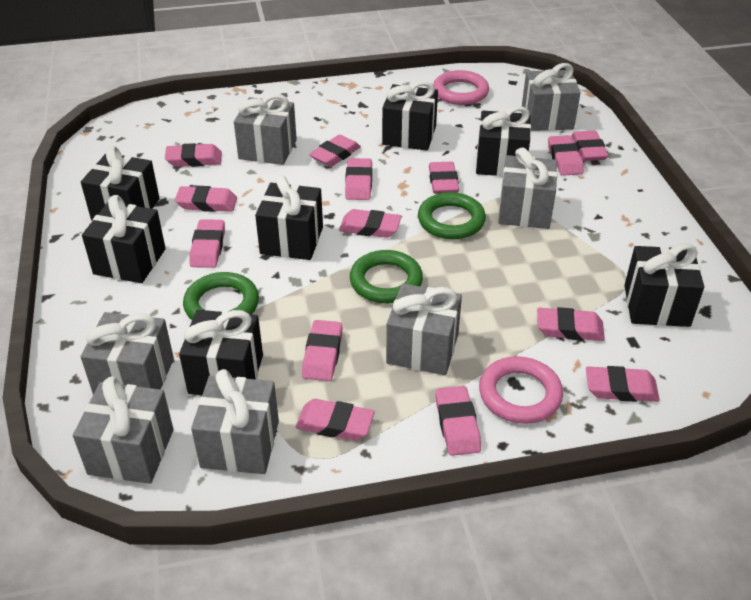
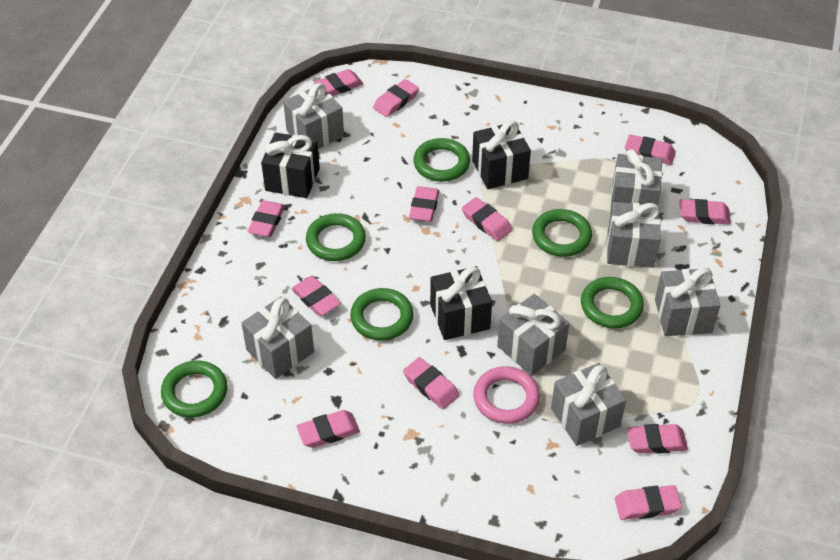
black gift: 7 -> 3
green ring: 3 -> 6
pink eraser: 14 -> 12
pink ring: 2 -> 1

